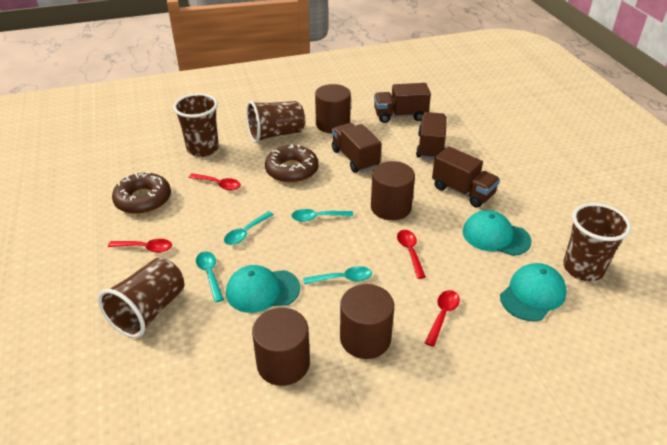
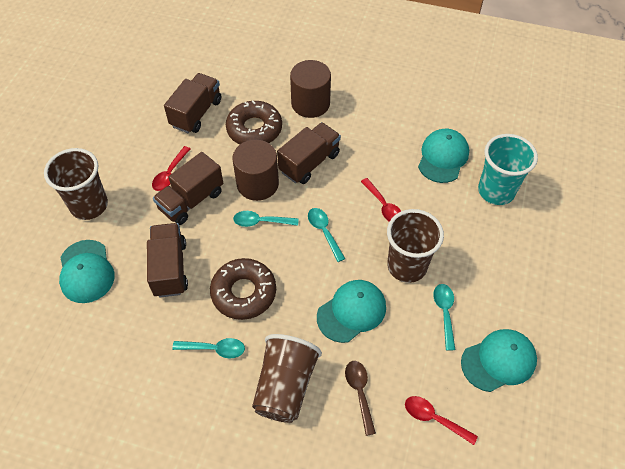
brown cup: 4 -> 3
brown cylinder: 4 -> 2
brown spoon: 0 -> 1
red spoon: 4 -> 3
turquoise cap: 3 -> 4
turquoise cup: 0 -> 1

